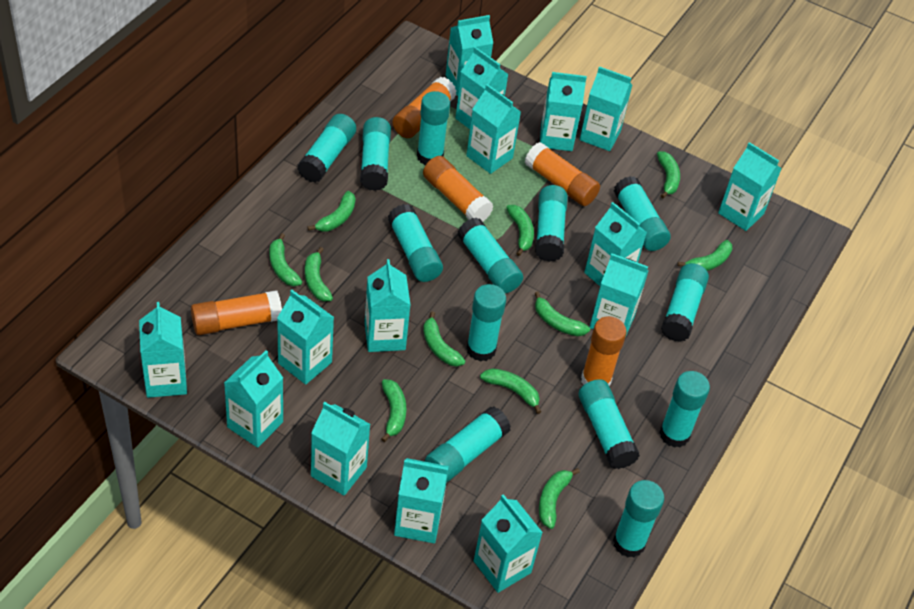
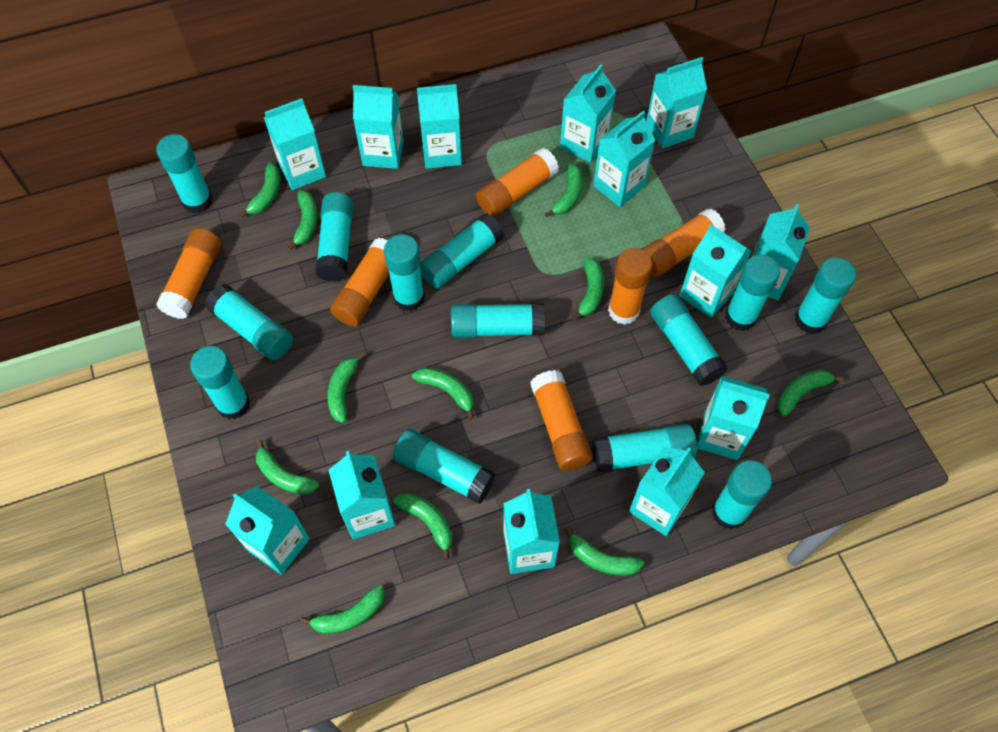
orange glue stick: 5 -> 6
turquoise carton: 15 -> 13

